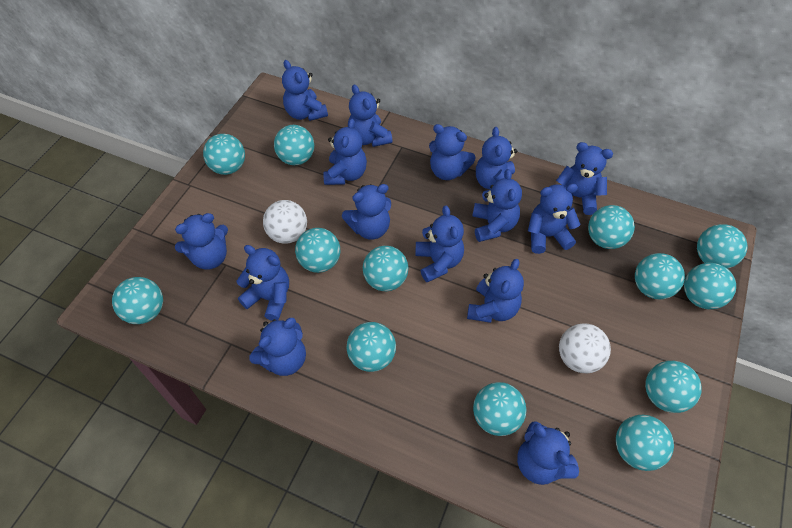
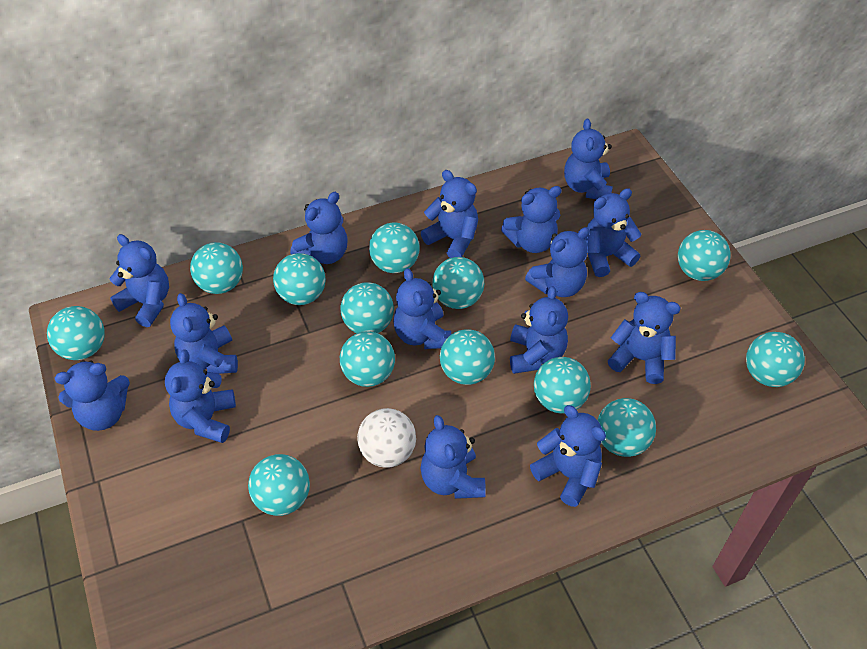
white ball: 2 -> 1

